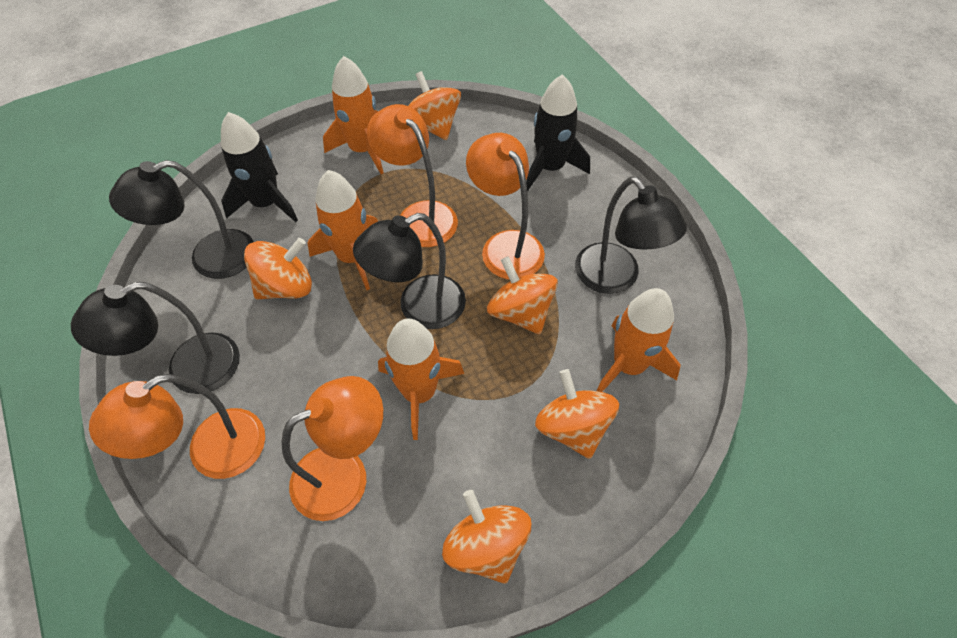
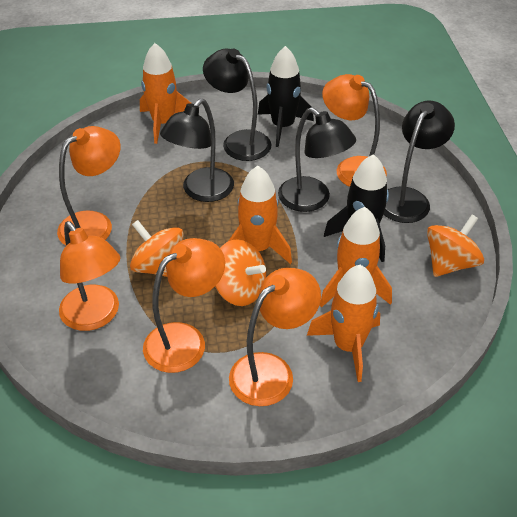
orange lamp: 4 -> 5
orange spinning top: 5 -> 3

